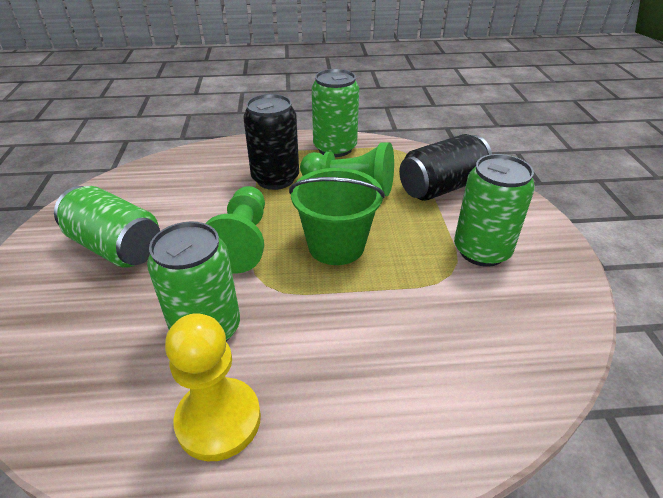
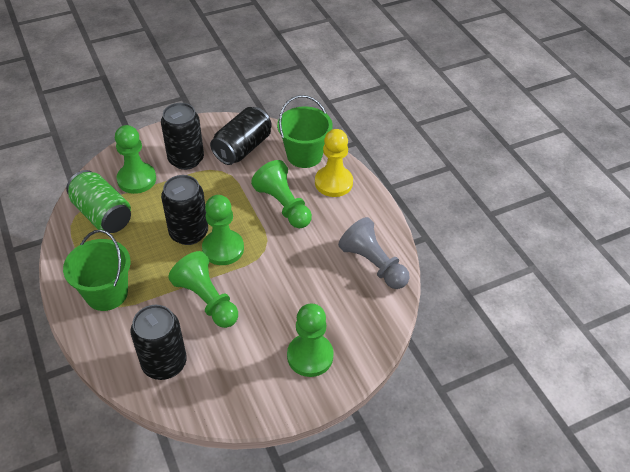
black can: 2 -> 4
green bucket: 1 -> 2
green can: 4 -> 1
green pawn: 2 -> 5
grey pawn: 0 -> 1

